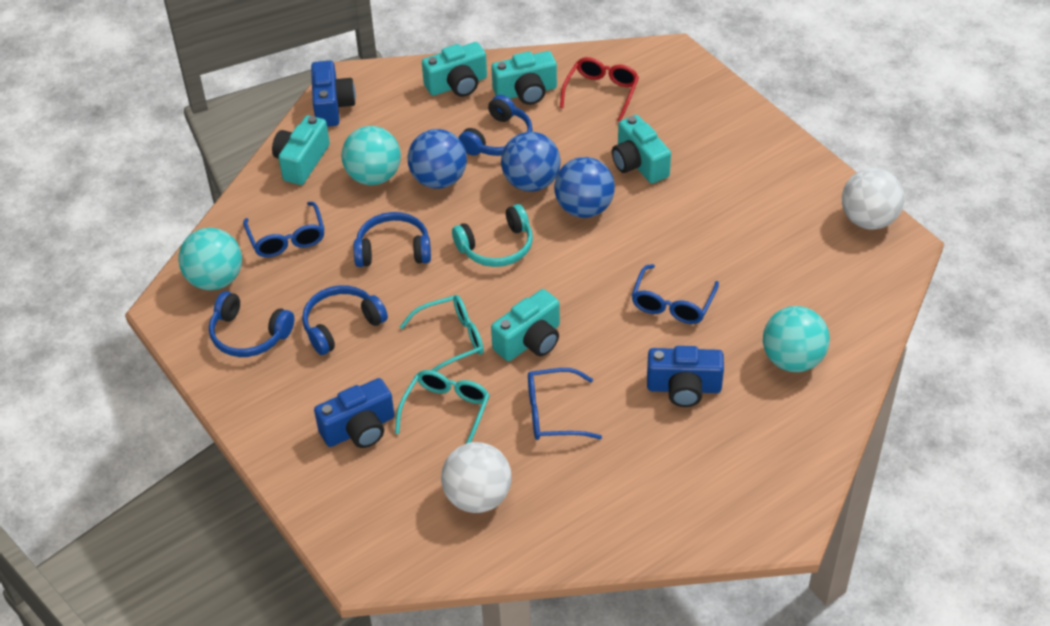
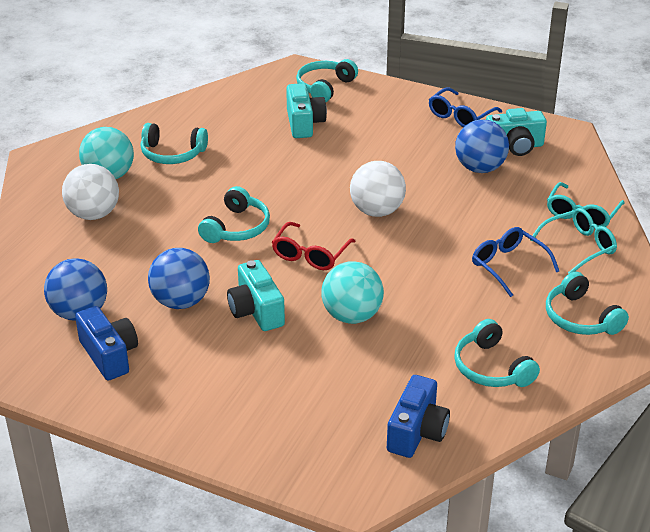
blue camera: 3 -> 2
blue glasses: 3 -> 2
blue headphones: 4 -> 0
turquoise ball: 3 -> 2
turquoise camera: 5 -> 3
turquoise headphones: 1 -> 5

